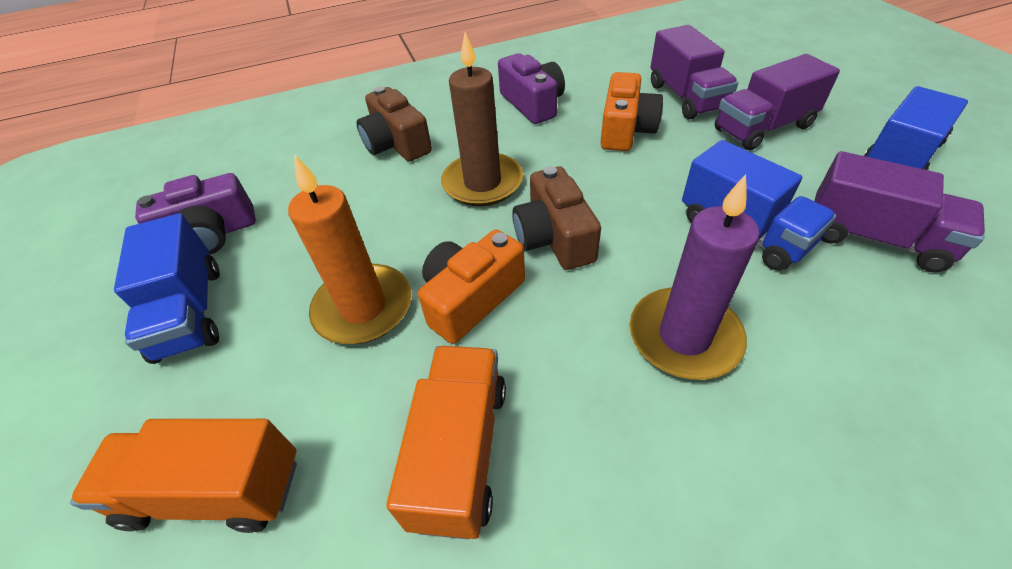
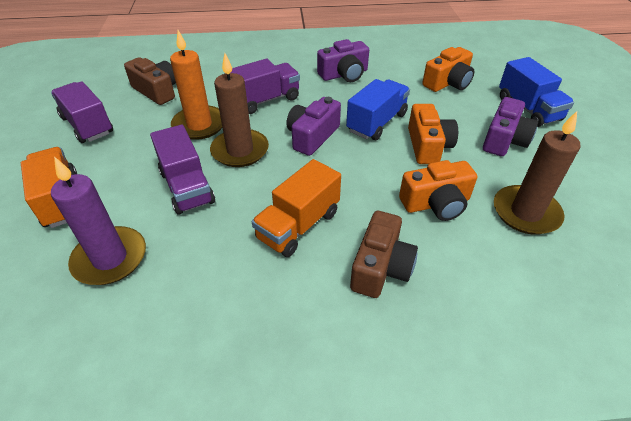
blue truck: 3 -> 2
brown candle: 1 -> 2
orange camera: 2 -> 3
purple camera: 2 -> 3

